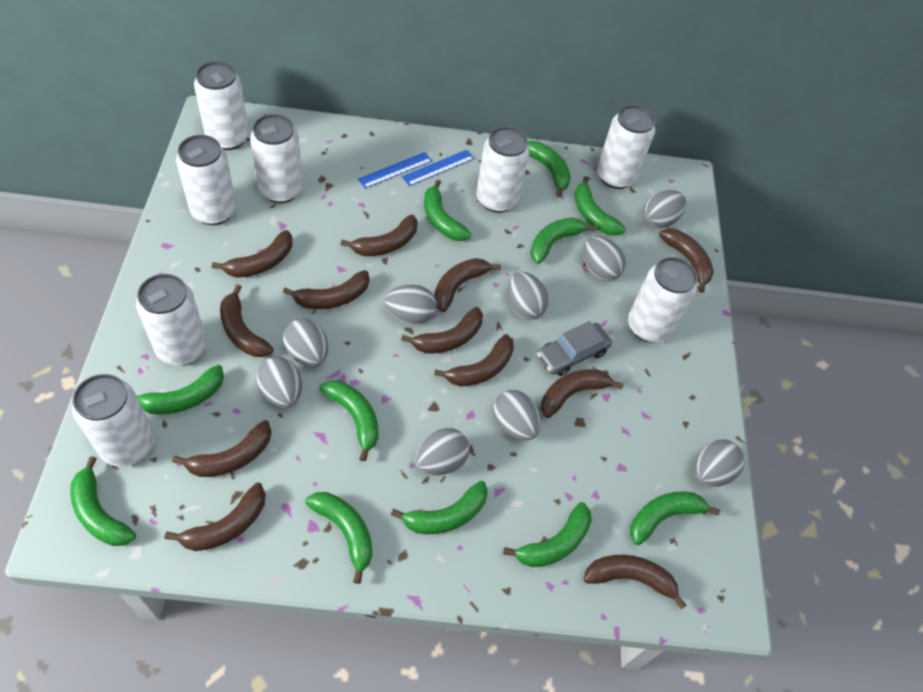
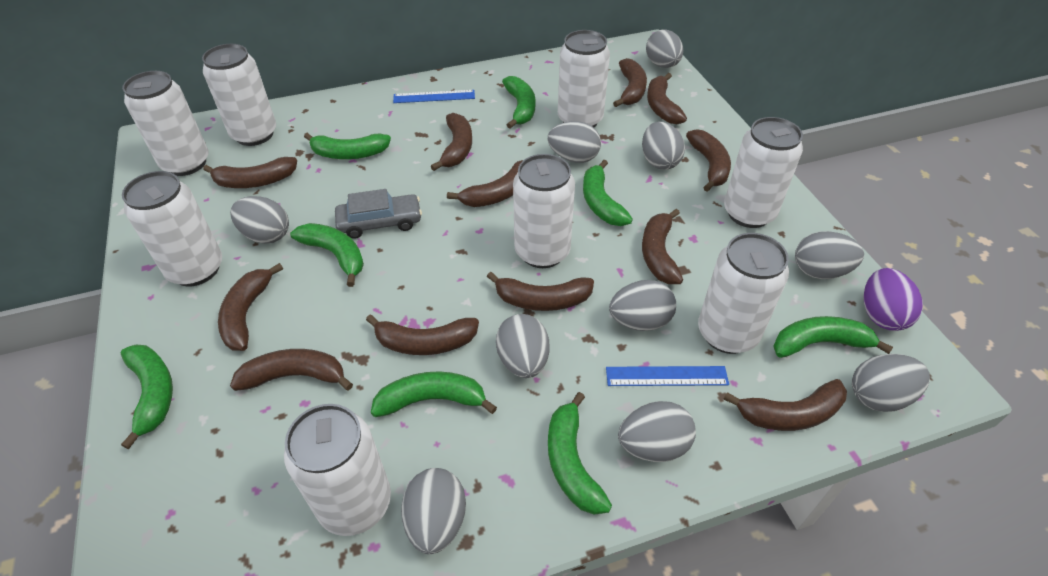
green banana: 11 -> 8
grey egg: 9 -> 10
purple egg: 0 -> 1

